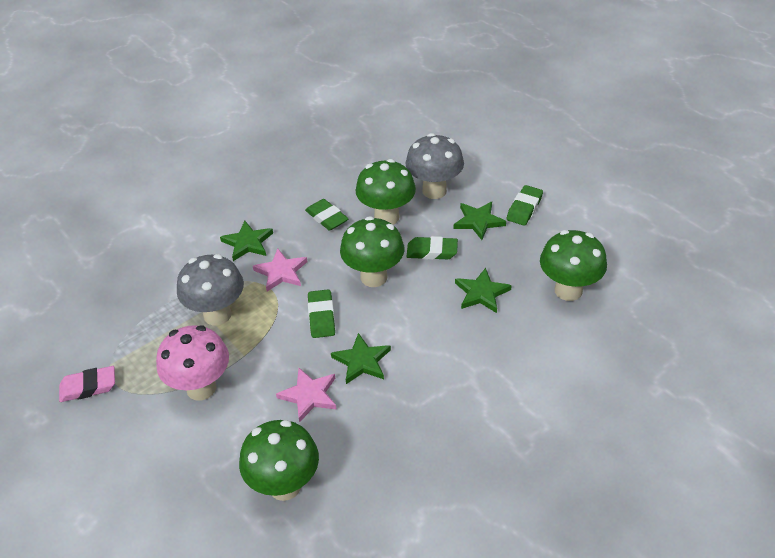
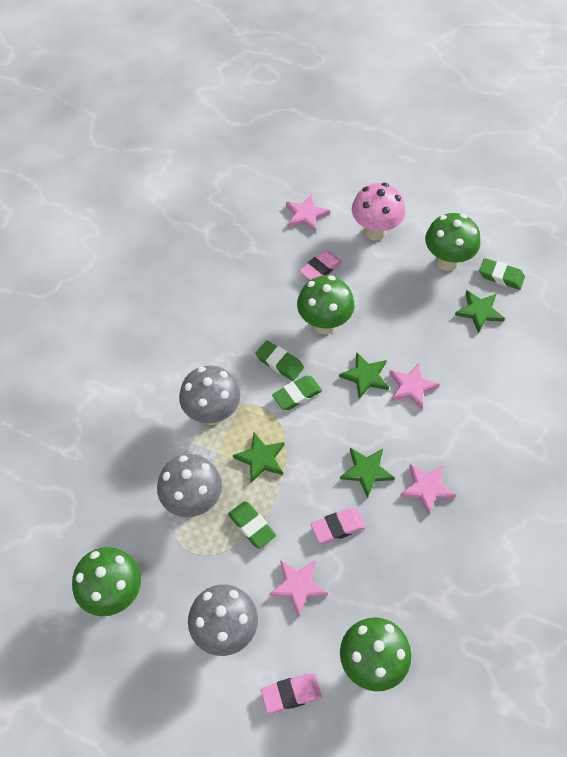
grey mushroom: 2 -> 3
pink eraser: 1 -> 3
pink star: 2 -> 4

